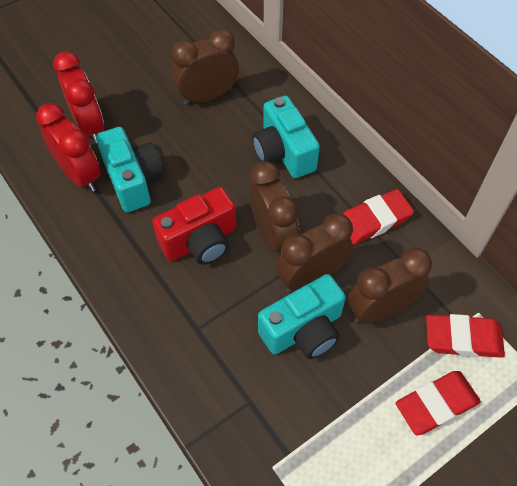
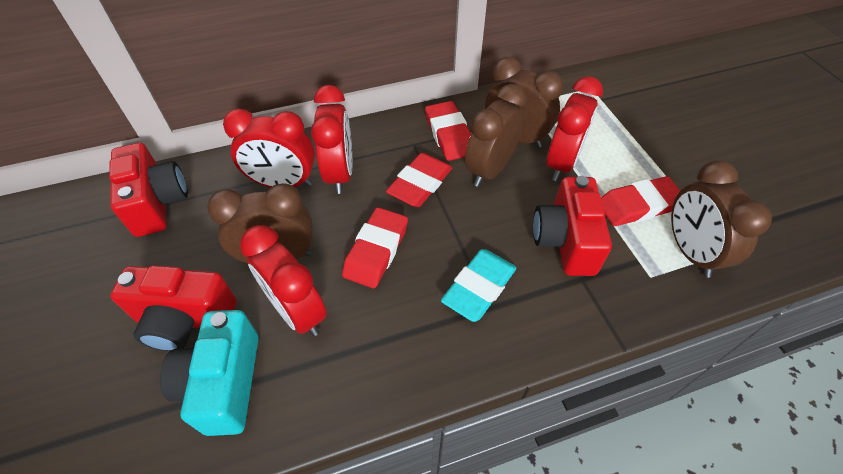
red camera: 1 -> 3
red clock: 2 -> 4
red eraser: 3 -> 4
turquoise camera: 3 -> 1
turquoise eraser: 0 -> 1

